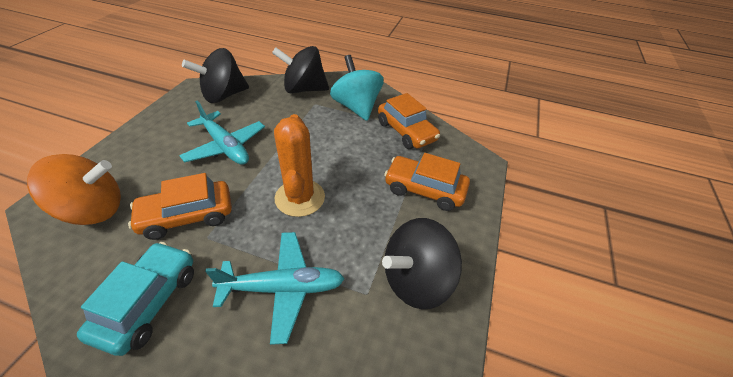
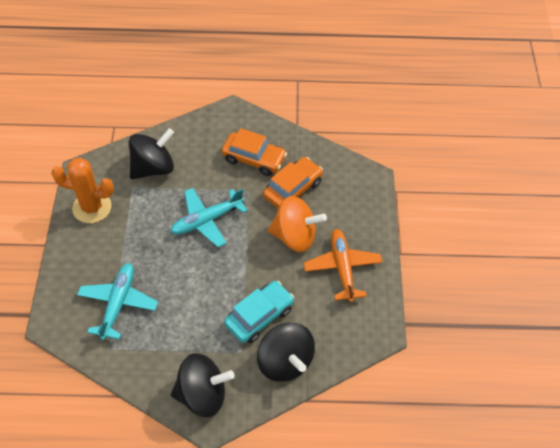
orange car: 3 -> 2
orange plane: 0 -> 1
turquoise spinning top: 1 -> 0

